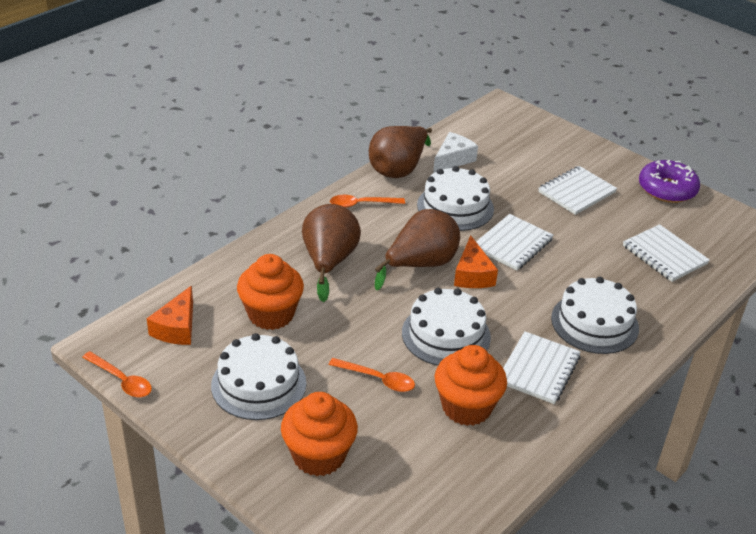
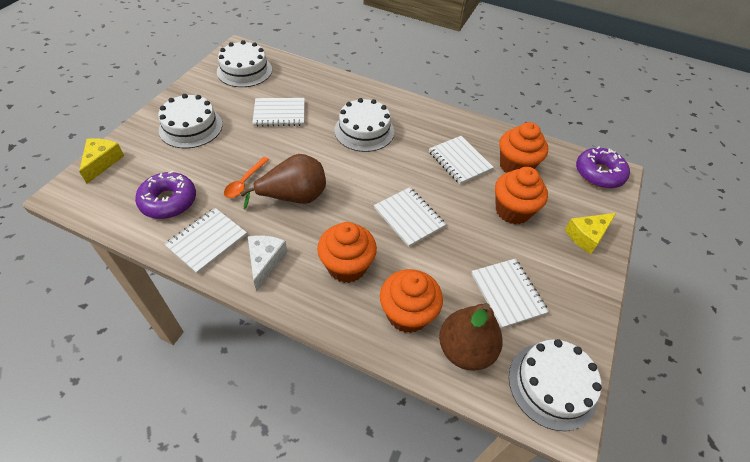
brown pear: 3 -> 2
orange cheese: 2 -> 0
orange cupcake: 3 -> 4
orange spoon: 3 -> 1
purple donut: 1 -> 2
white notebook: 4 -> 5
yellow cheese: 0 -> 2

